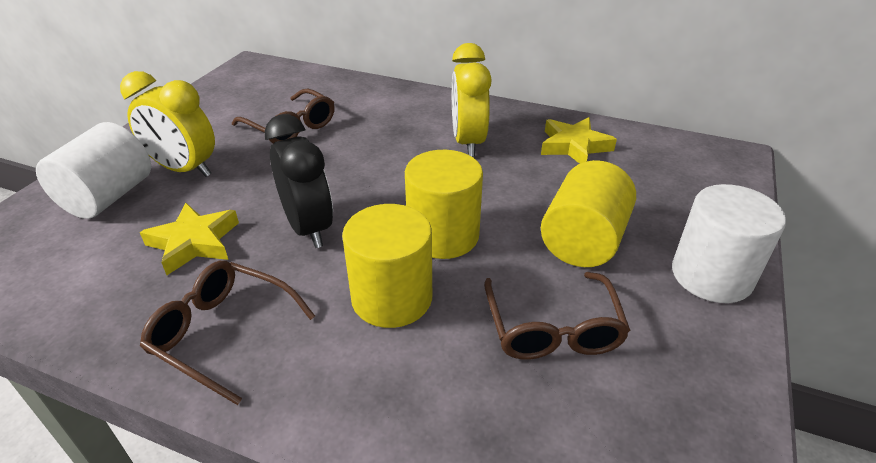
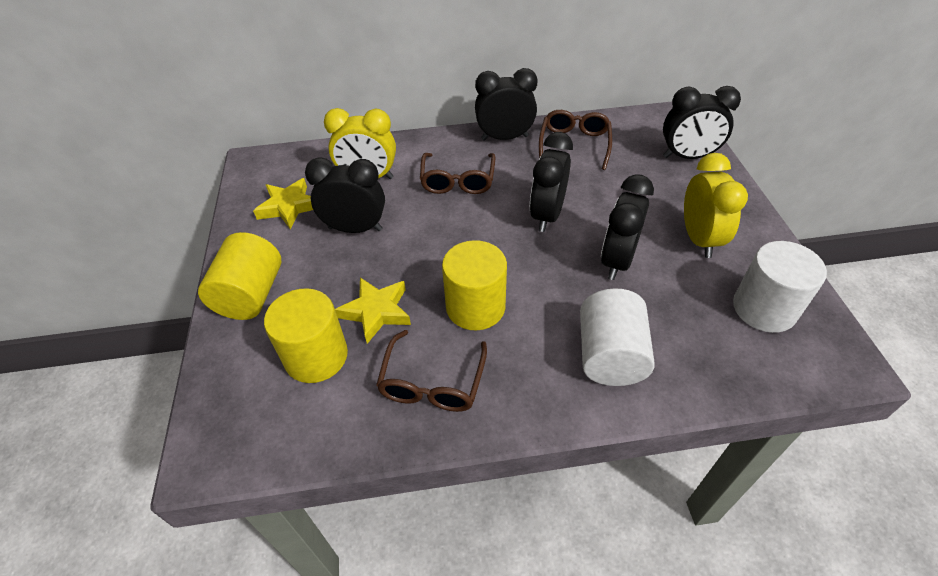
black clock: 1 -> 5

